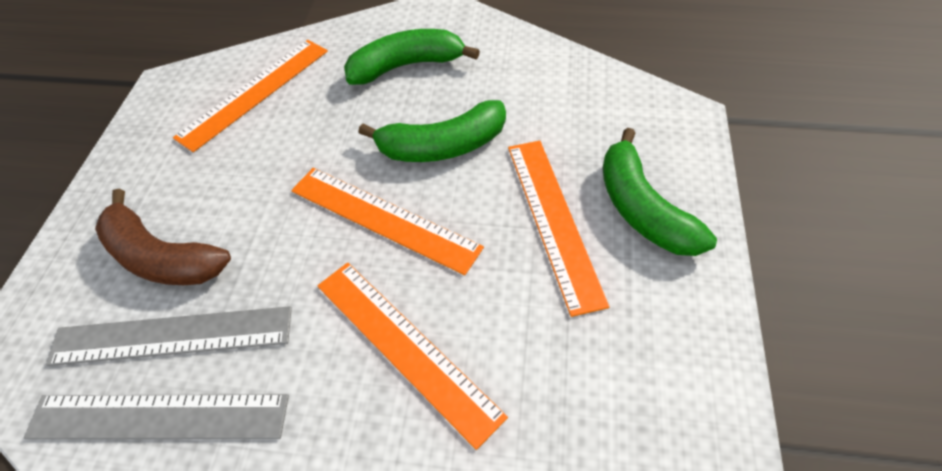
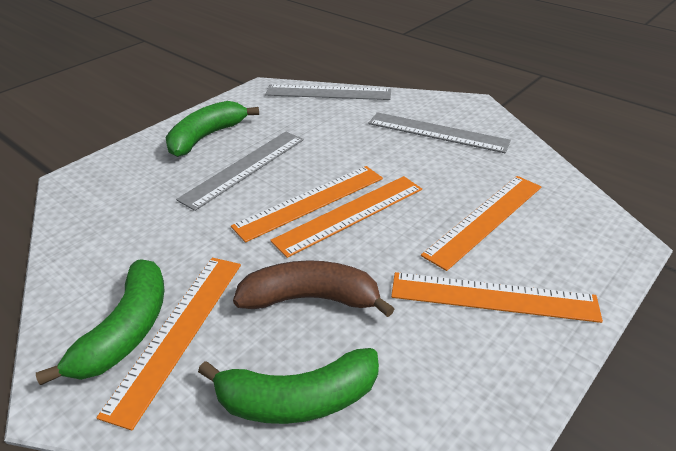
grey ruler: 2 -> 3
orange ruler: 4 -> 5

